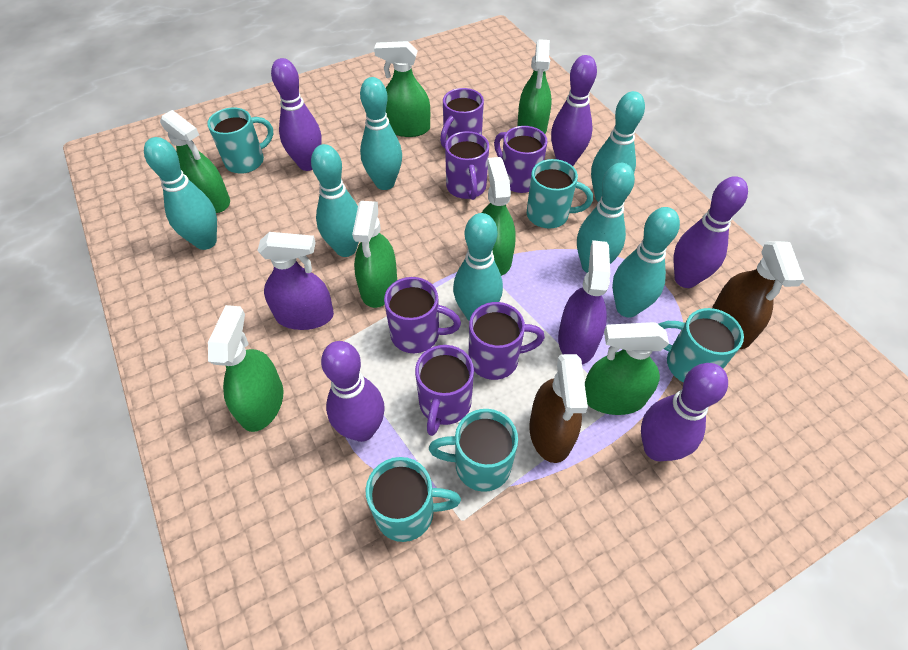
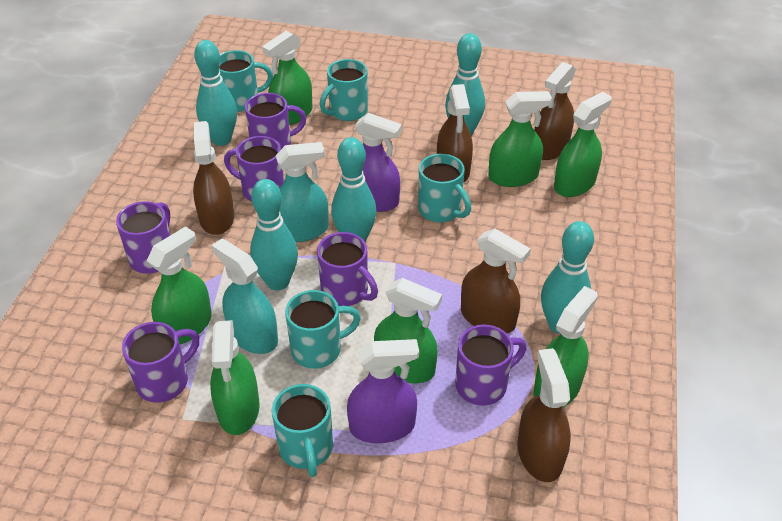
brown spray bottle: 2 -> 5
purple bowling pin: 5 -> 0
turquoise bowling pin: 7 -> 5
turquoise spray bottle: 0 -> 2

